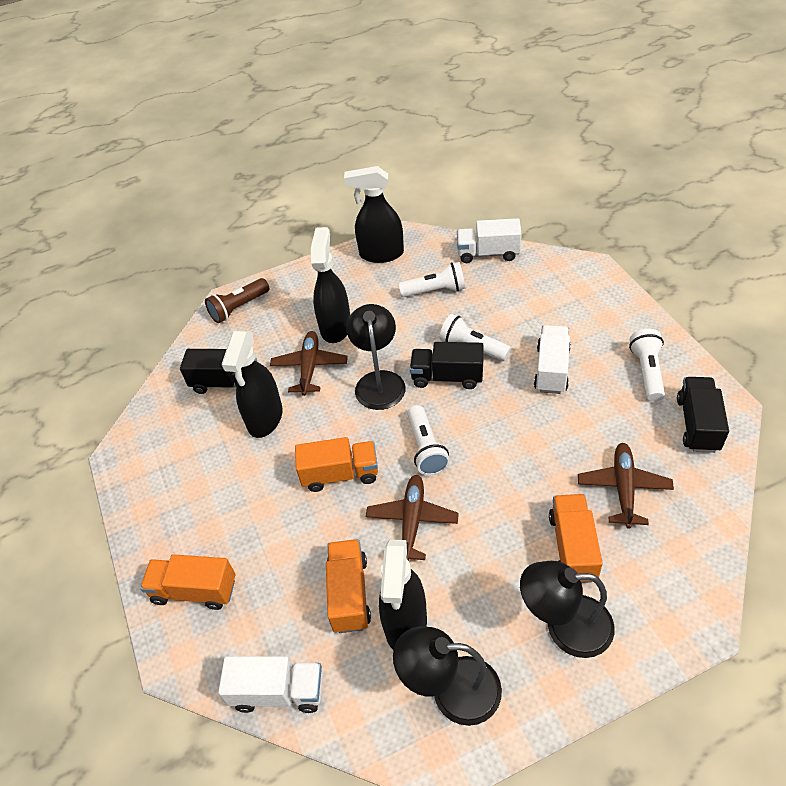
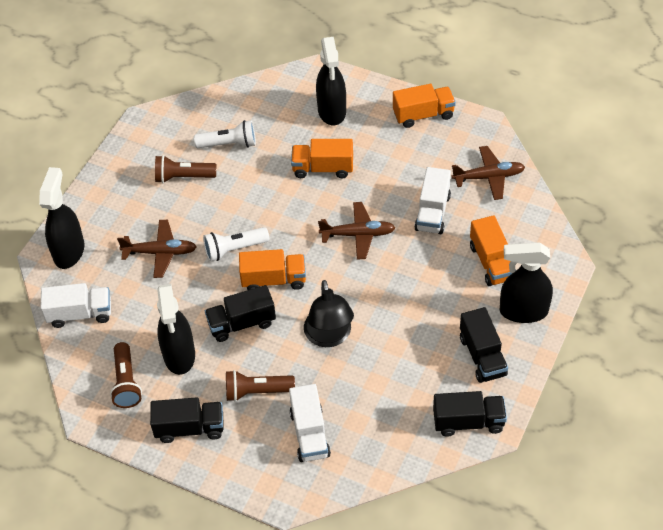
black lamp: 3 -> 1
black truck: 3 -> 4
brown flashlight: 1 -> 3
white flashlight: 4 -> 2

